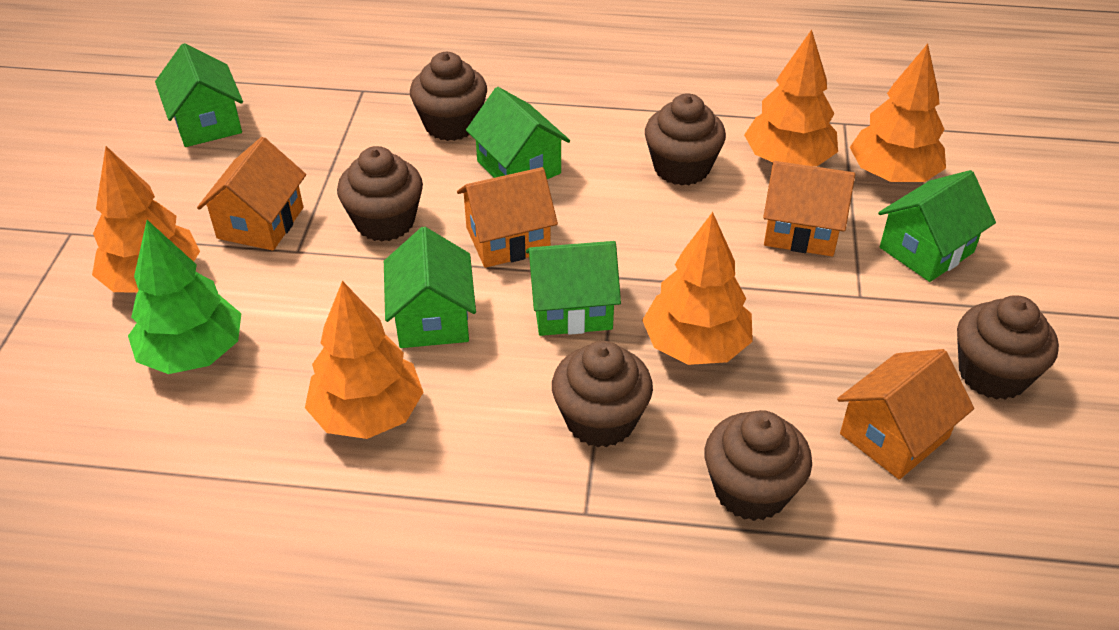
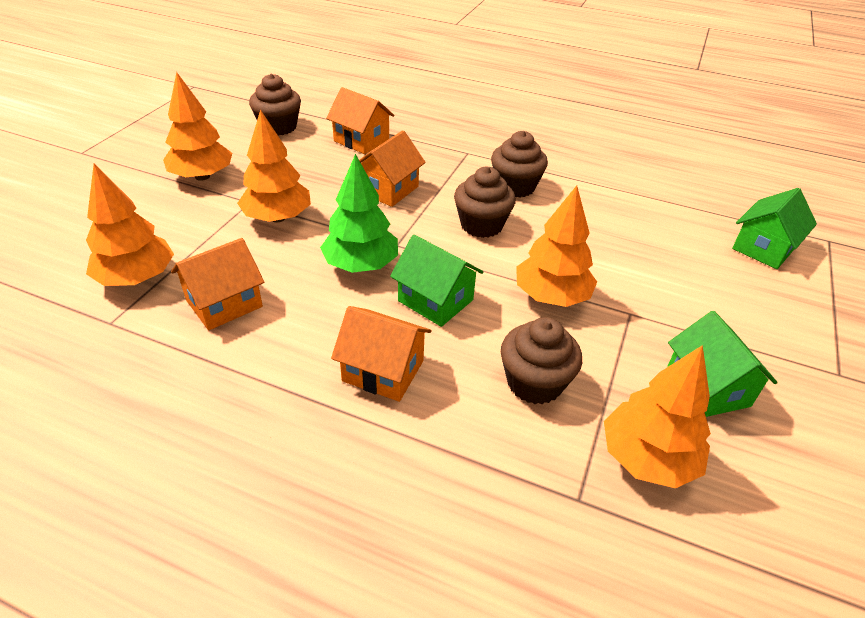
brown cupcake: 6 -> 4
green house: 5 -> 3

